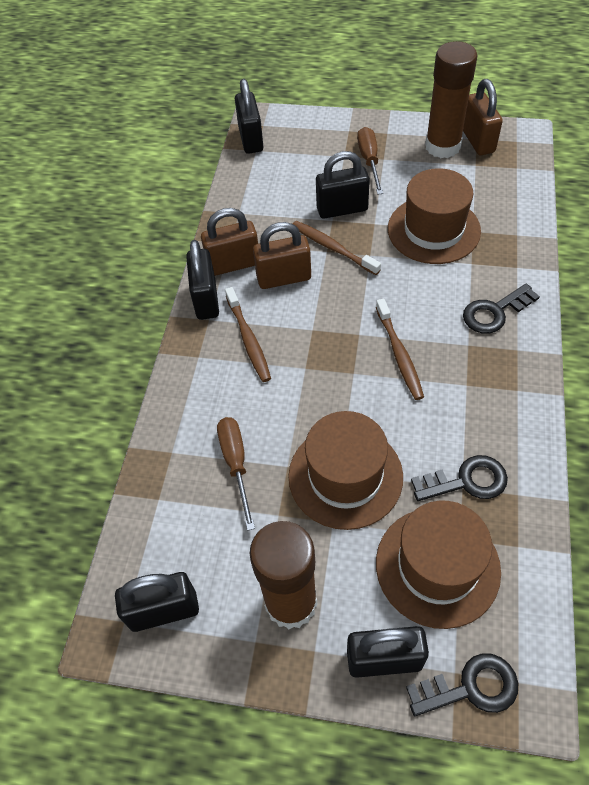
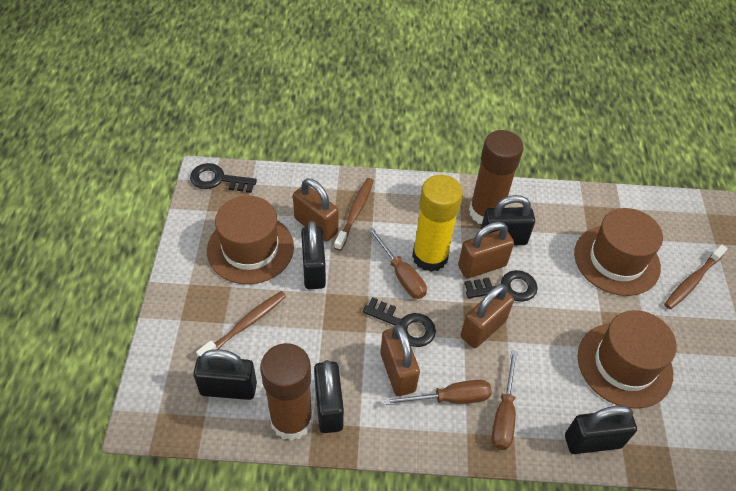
brown padlock: 3 -> 4
brown screwdriver: 2 -> 3
yellow glue stick: 0 -> 1

